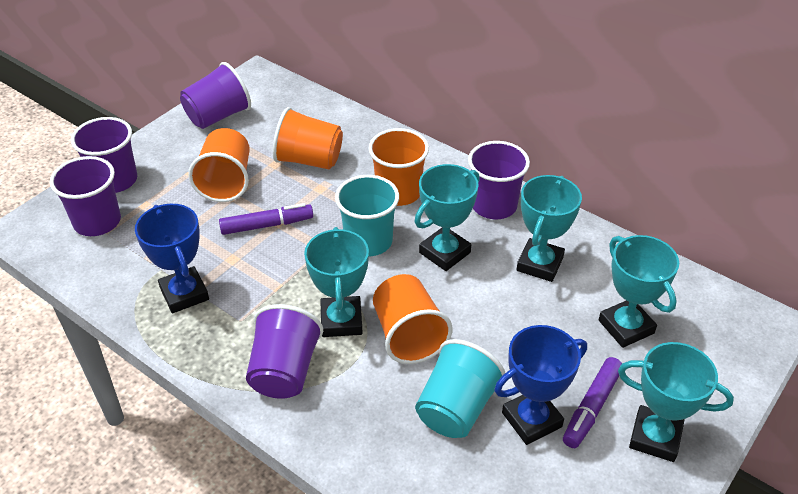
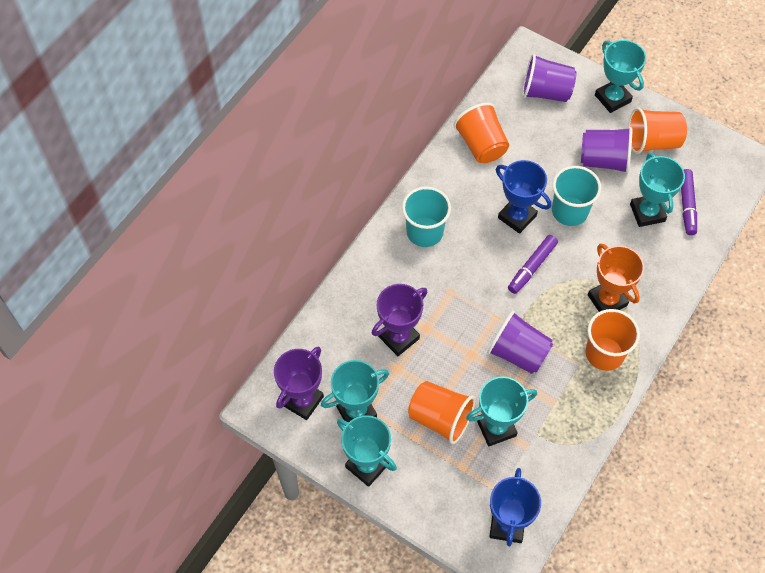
orange trophy: 0 -> 1
purple cup: 5 -> 3
purple trophy: 0 -> 2

